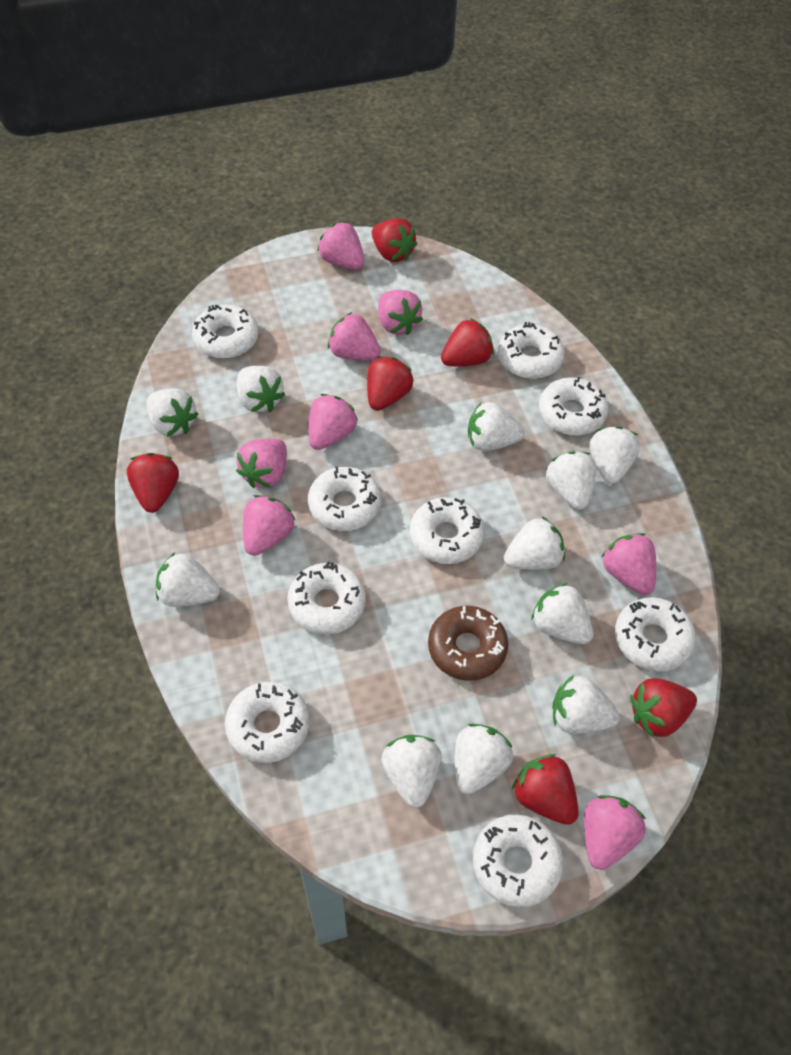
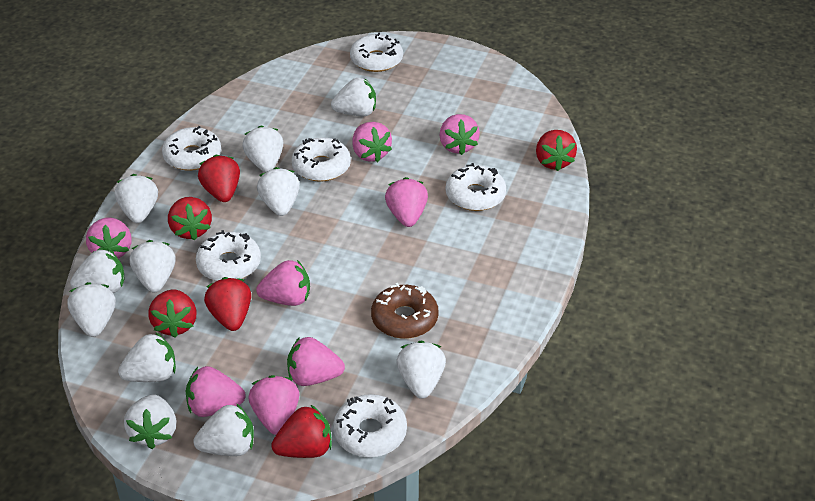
white donut: 9 -> 6

